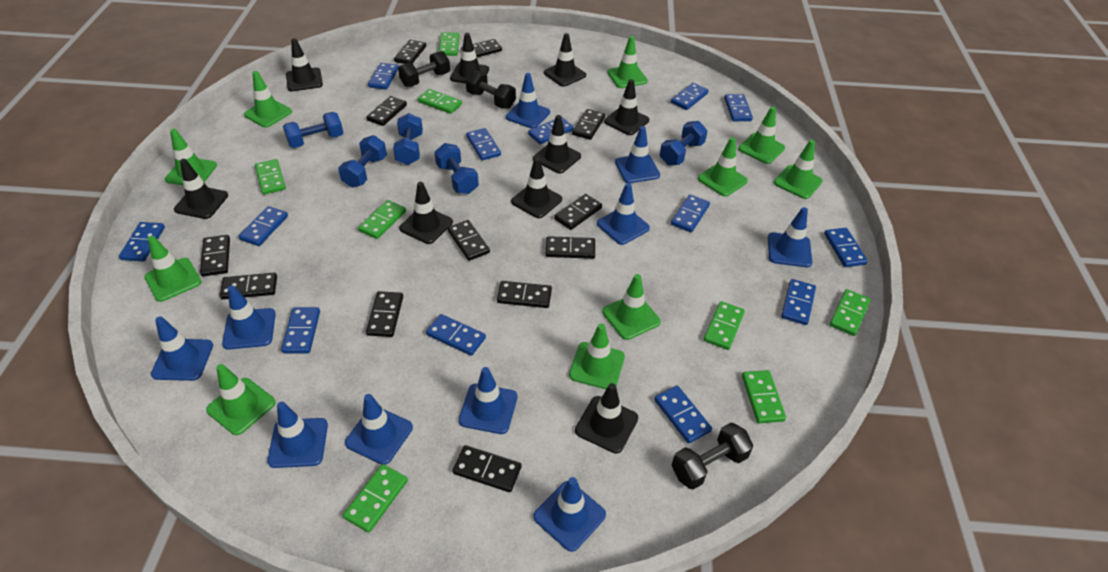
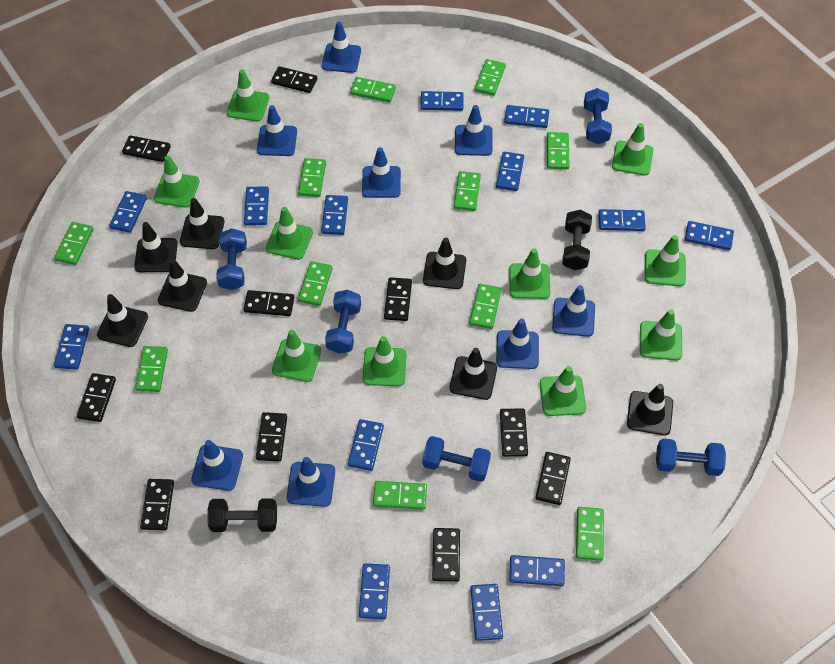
black domino: 12 -> 10
black dumbbell: 3 -> 2
black traffic cone: 9 -> 7
blue traffic cone: 10 -> 8
green domino: 8 -> 11

